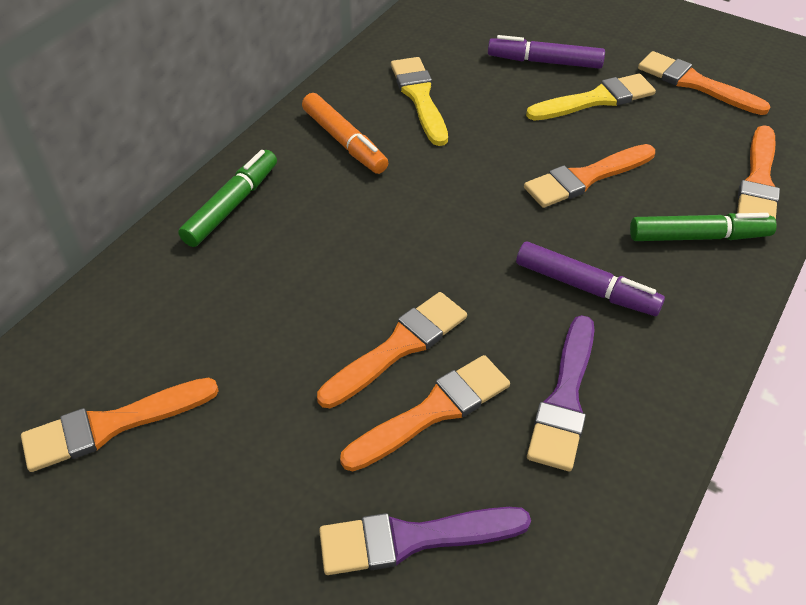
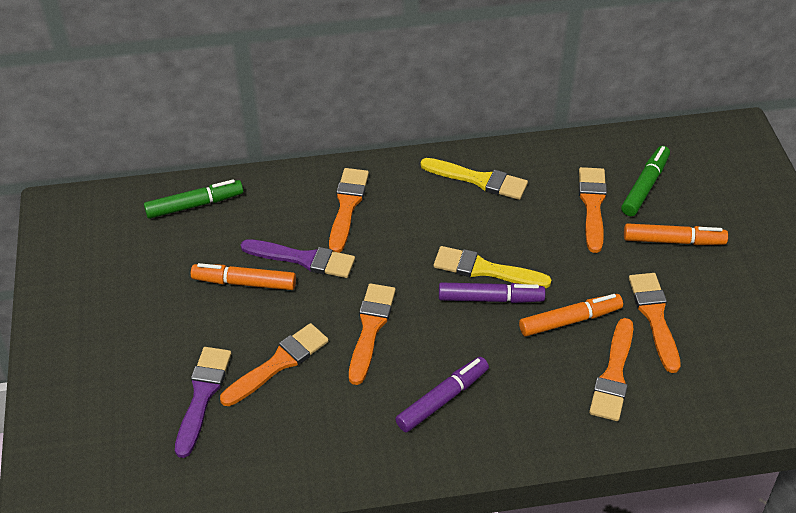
orange marker: 1 -> 3

